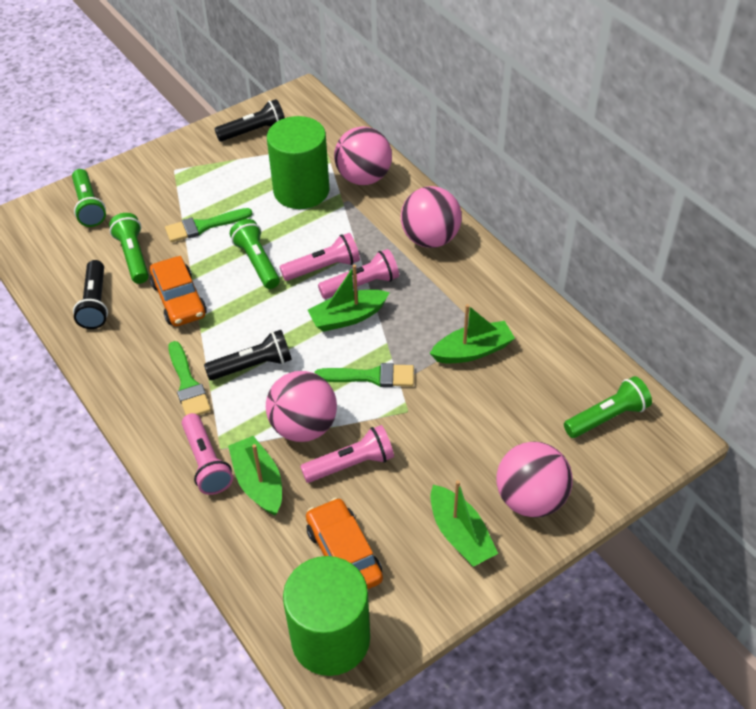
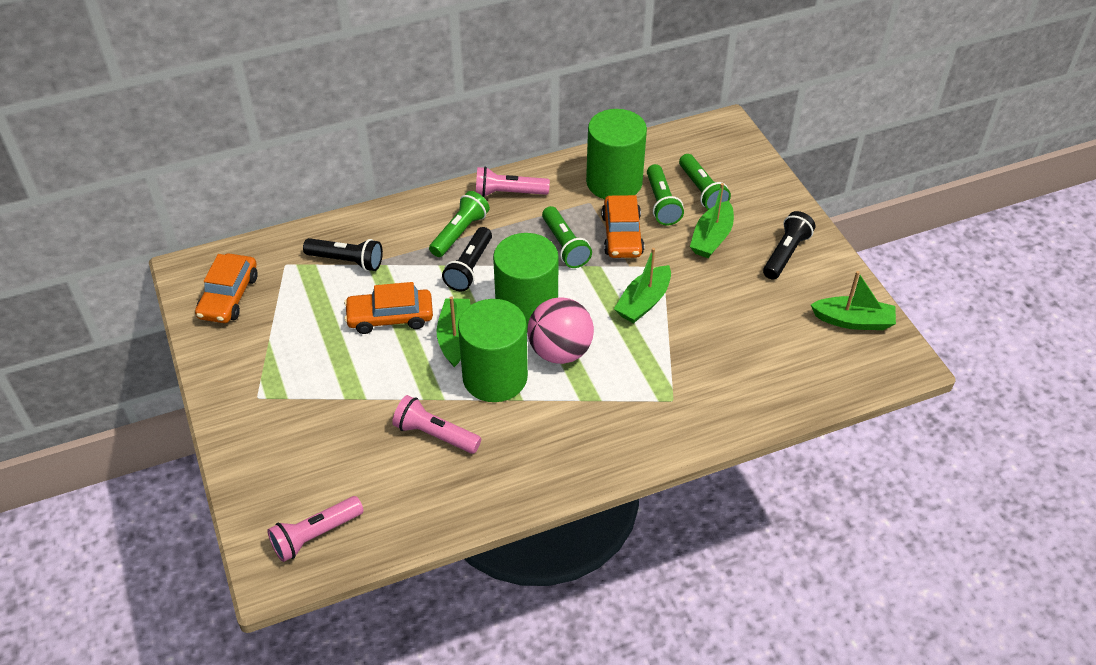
green brush: 3 -> 0
green cylinder: 2 -> 3
orange car: 2 -> 3
pink ball: 4 -> 1
pink flashlight: 4 -> 3

